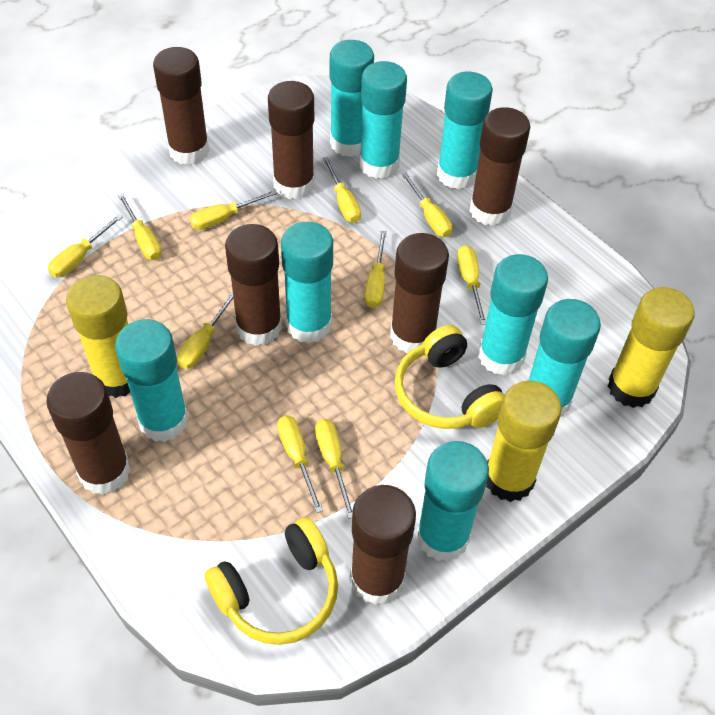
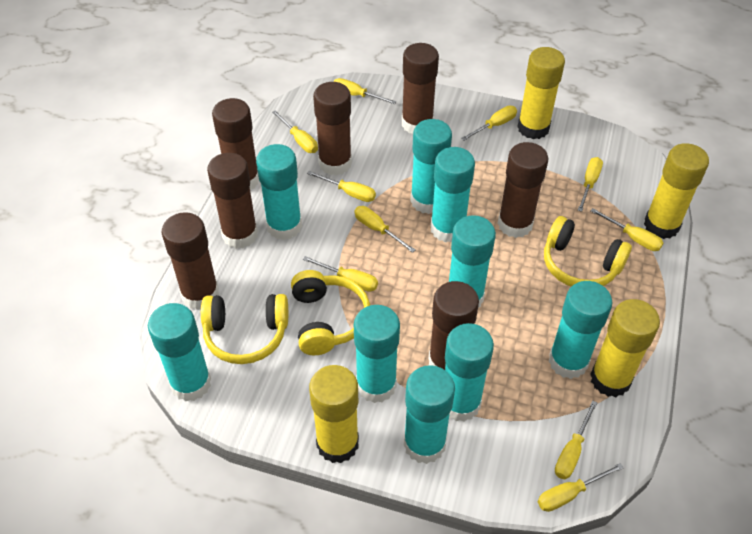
turquoise glue stick: 8 -> 9
yellow glue stick: 3 -> 4
yellow headphones: 2 -> 3

